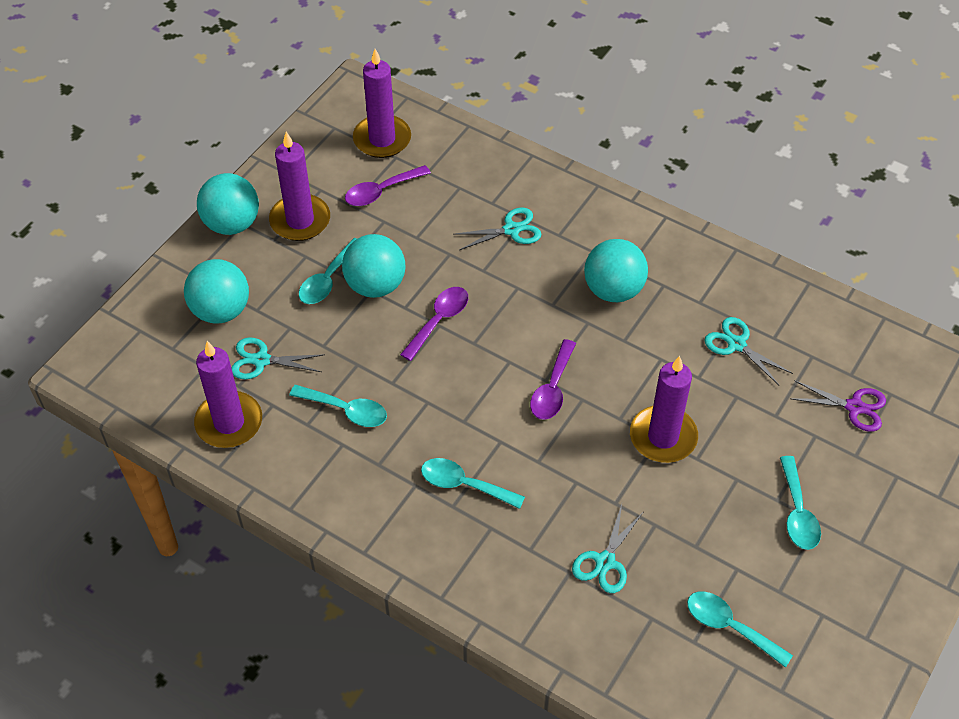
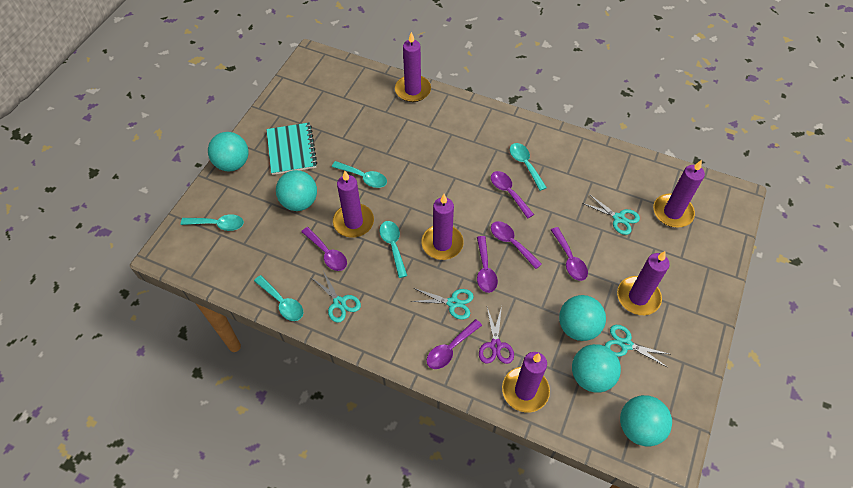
purple candle: 4 -> 6
purple spoon: 3 -> 6
turquoise ball: 4 -> 5
turquoise notebook: 0 -> 1

